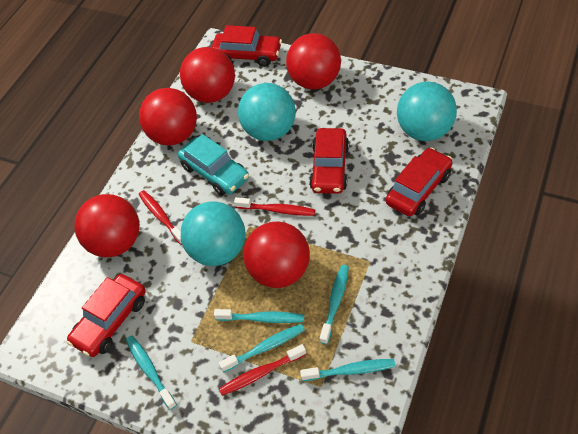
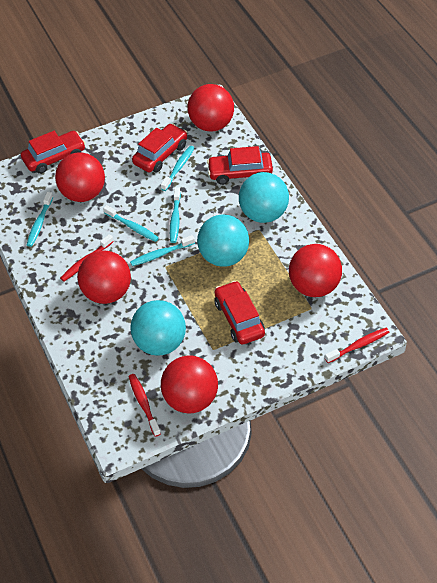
turquoise car: 1 -> 0

